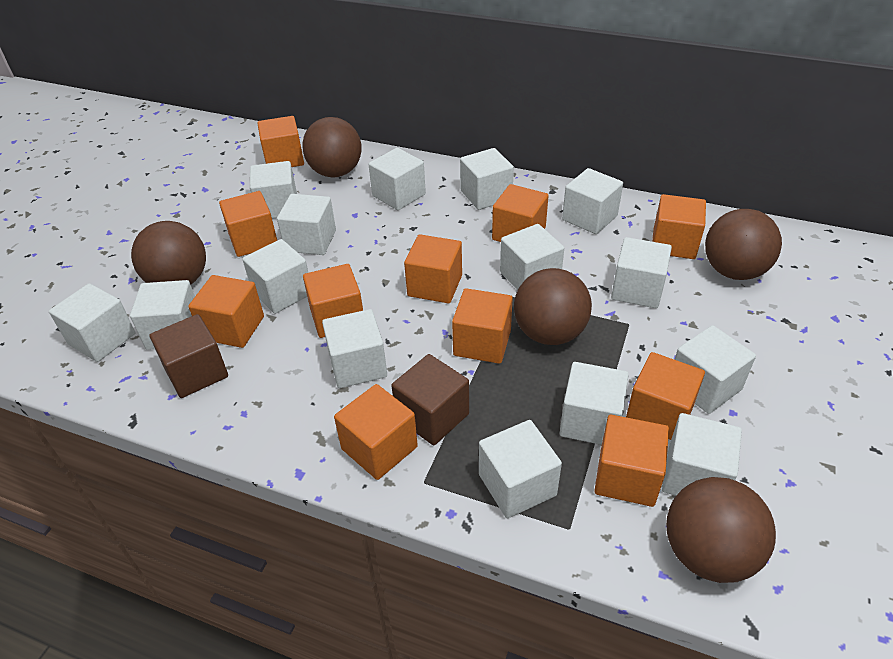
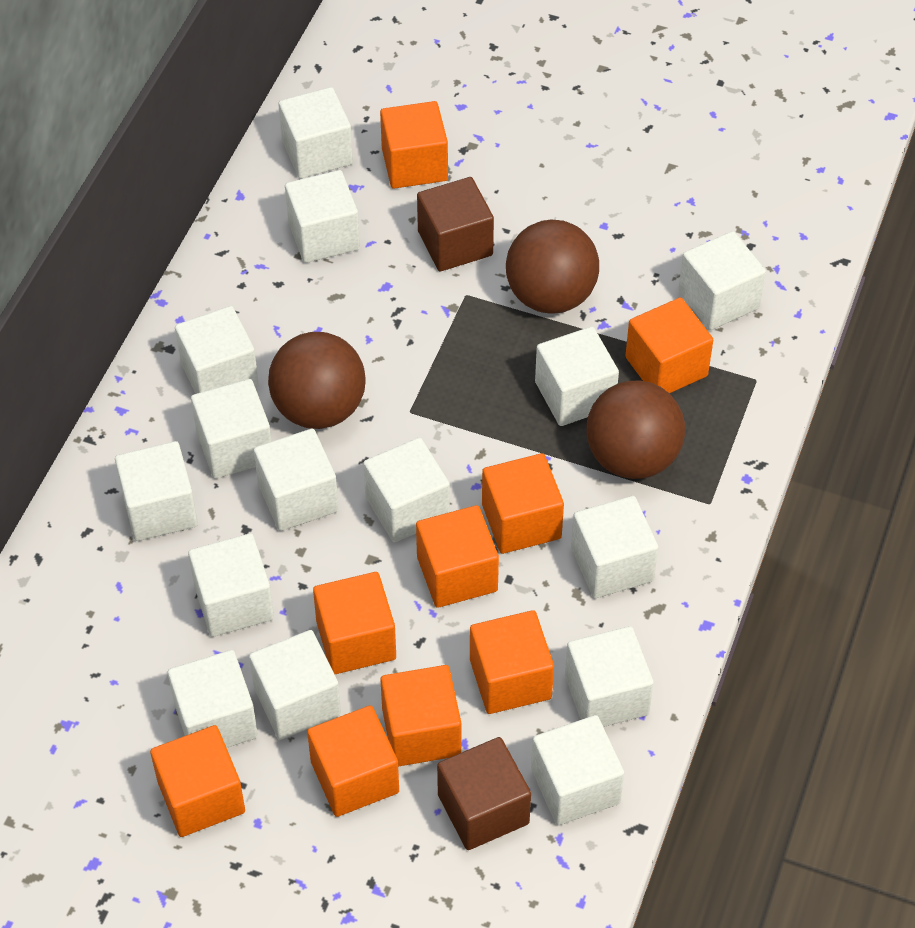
brown ball: 5 -> 3
orange cube: 11 -> 9

